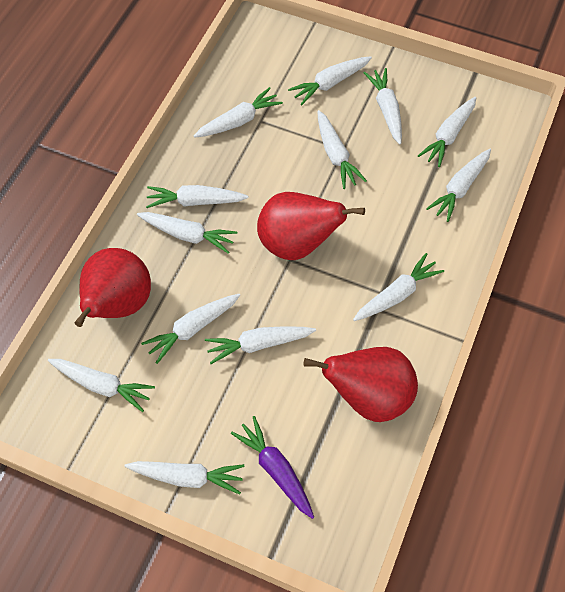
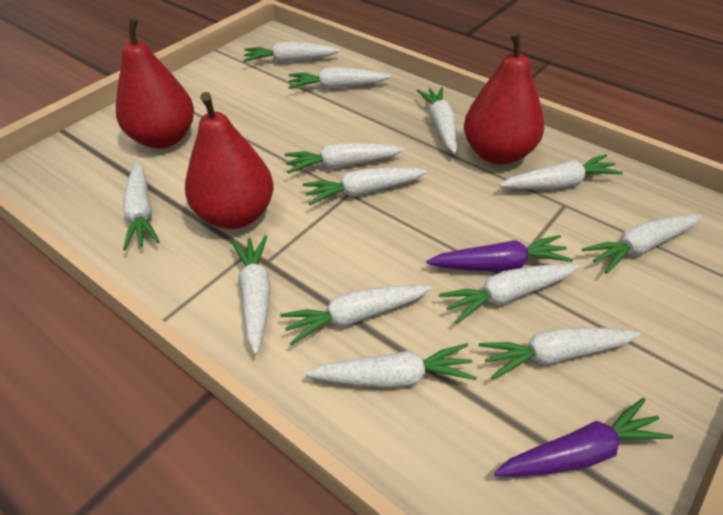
purple carrot: 1 -> 2

